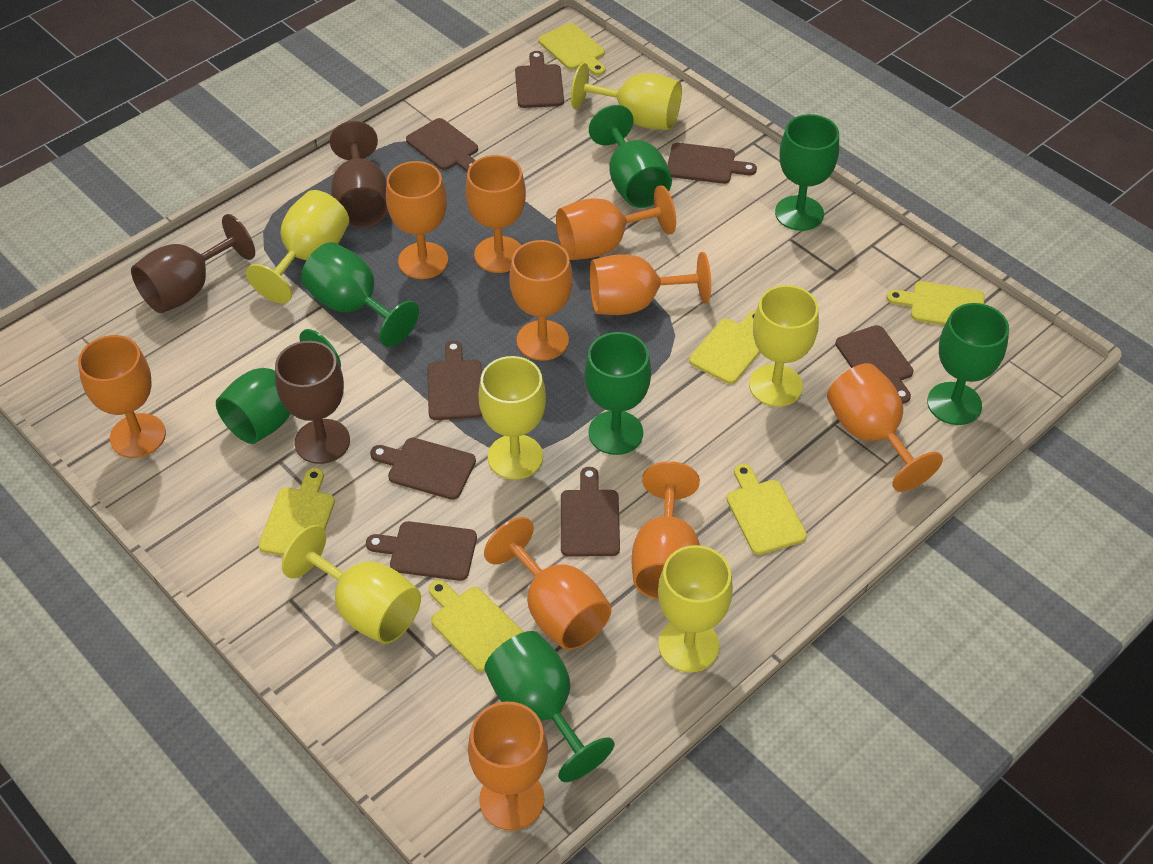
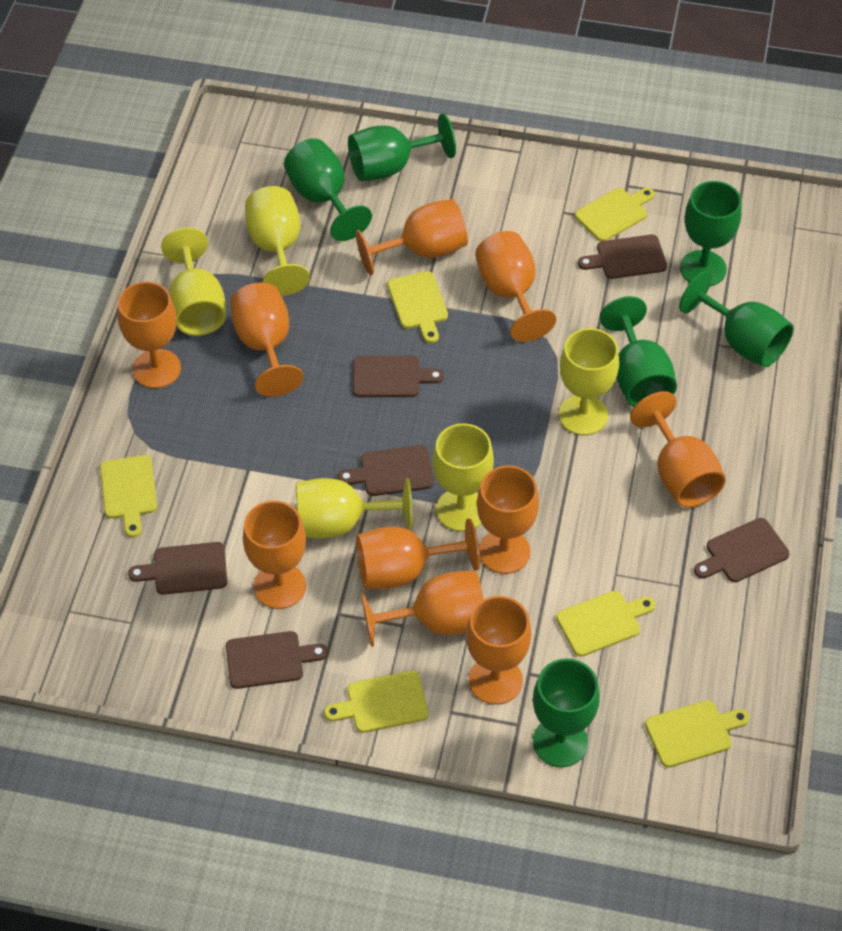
brown cutting board: 8 -> 6
brown goblet: 3 -> 0
green goblet: 7 -> 6
yellow goblet: 6 -> 5

